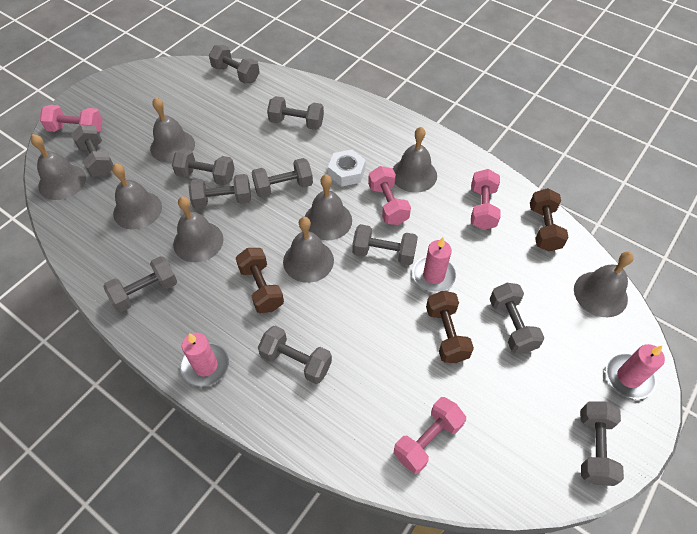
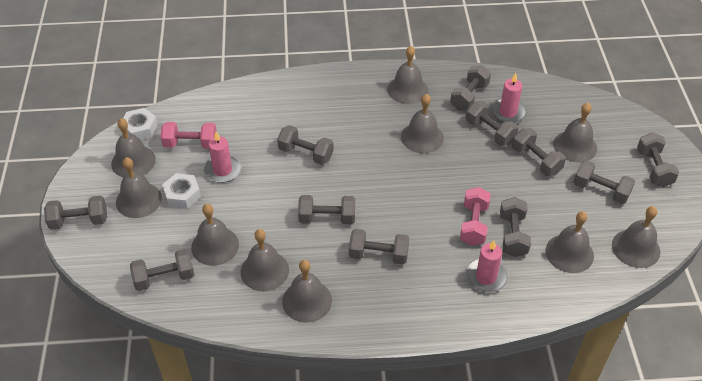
brown dumbbell: 3 -> 0
grey bell: 8 -> 10
pink dumbbell: 4 -> 2
white nut: 1 -> 2

